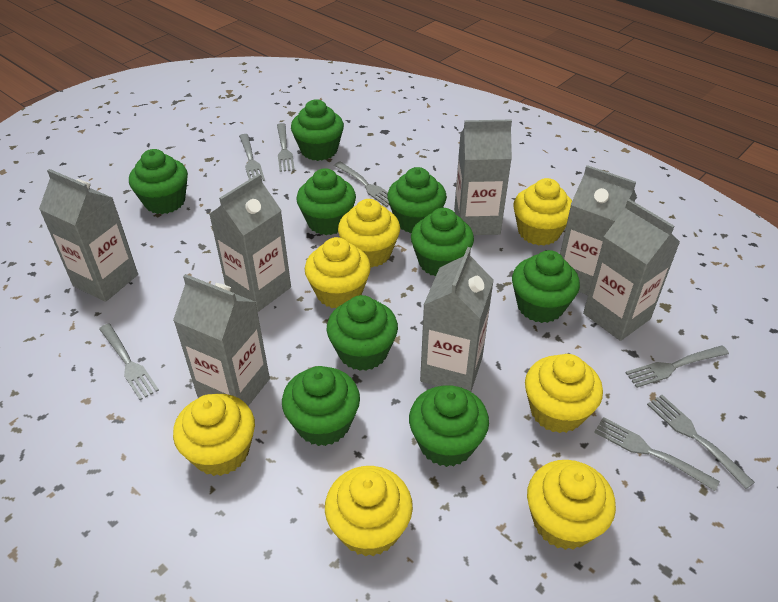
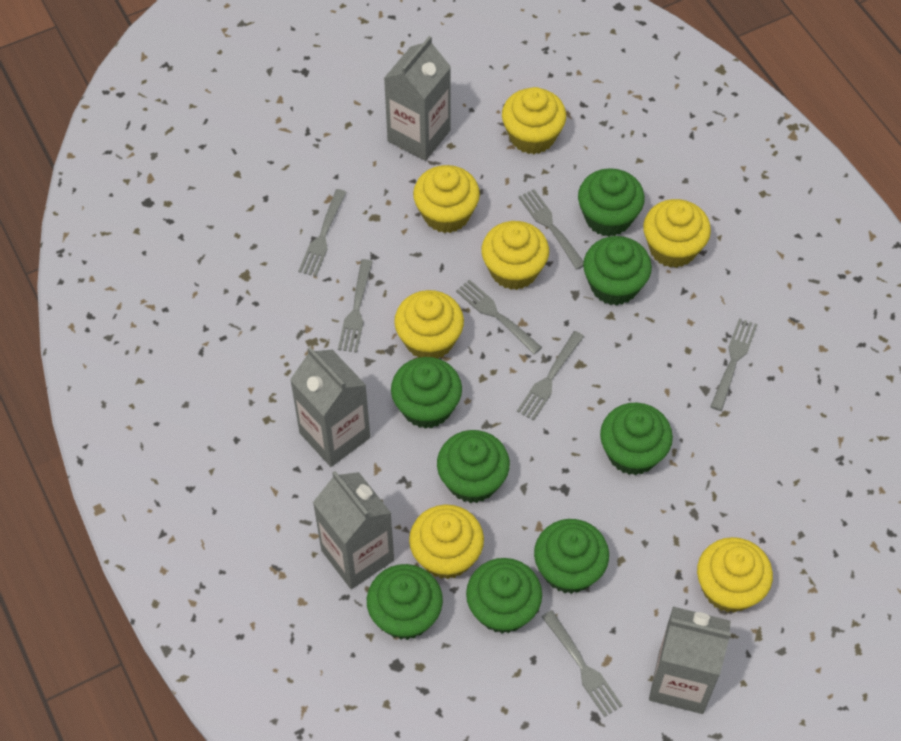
green cupcake: 9 -> 8
grey carton: 7 -> 4

